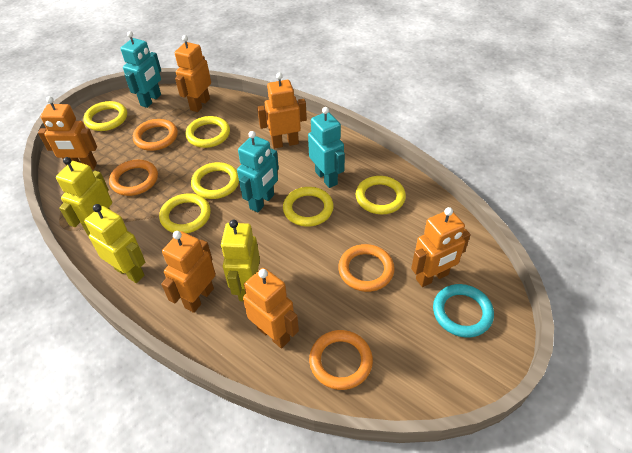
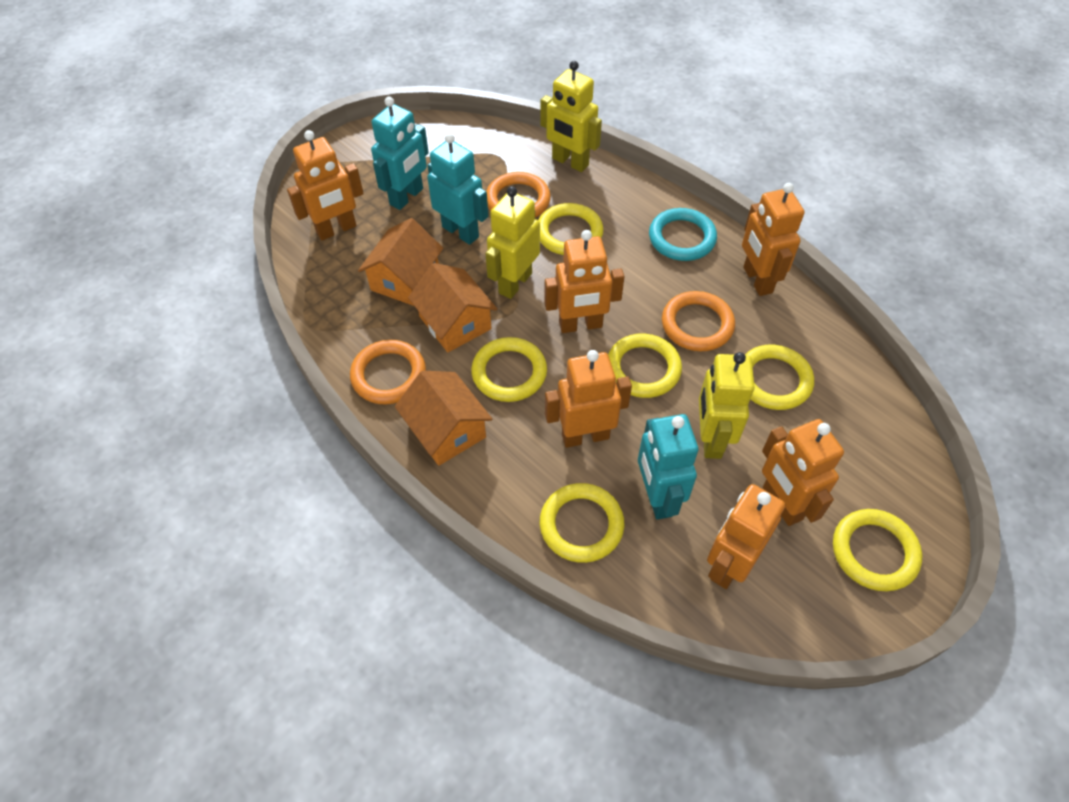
orange house: 0 -> 3
orange ring: 4 -> 3

